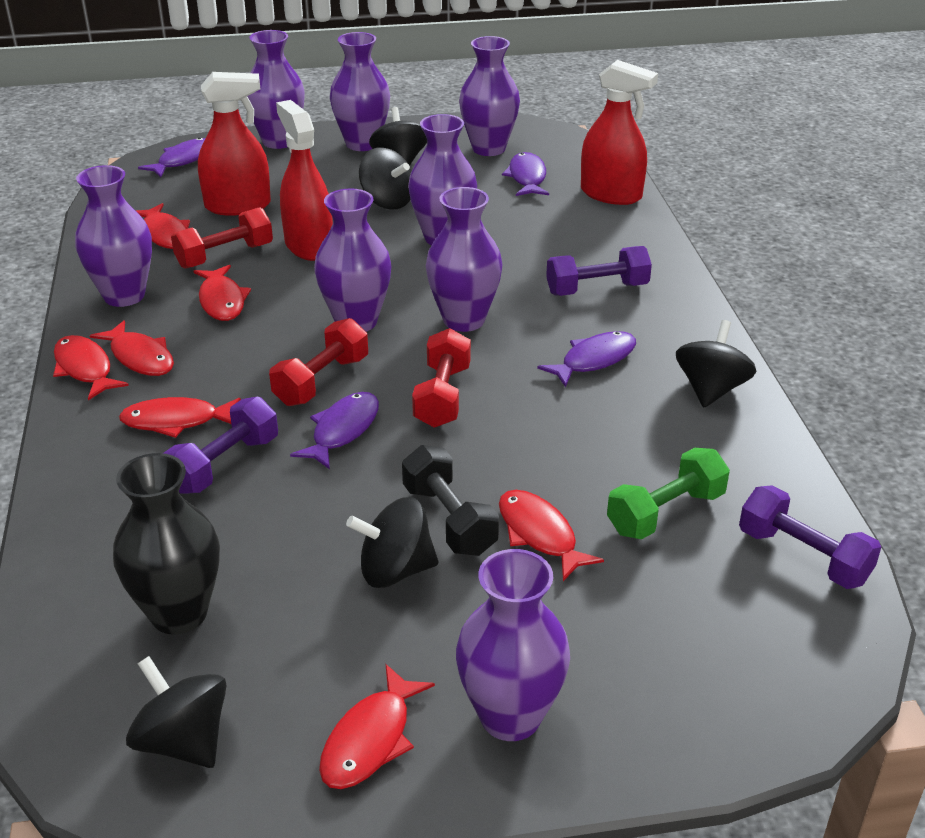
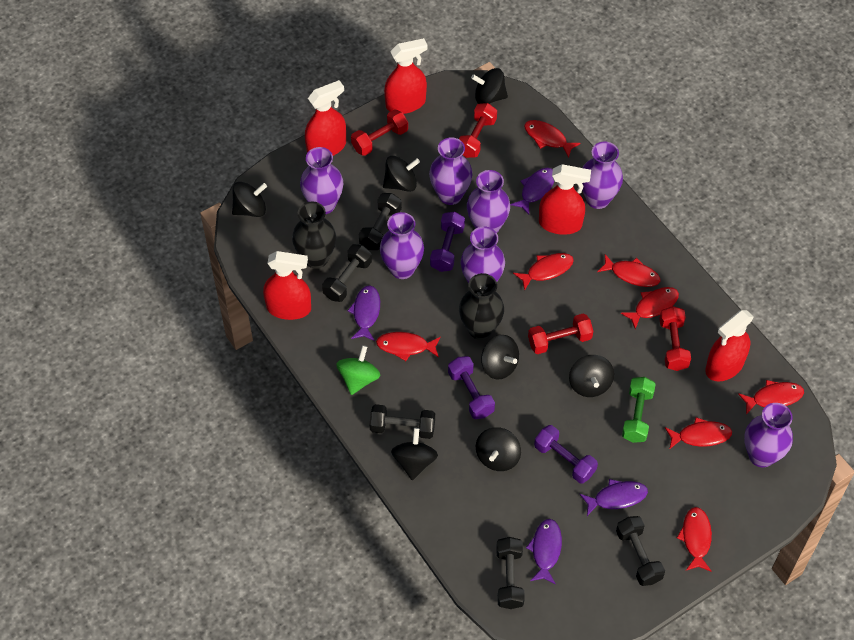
black dumbbell: 1 -> 5
black spinning top: 5 -> 7
black vase: 1 -> 2
green spinning top: 0 -> 1
purple vase: 8 -> 7
red dumbbell: 3 -> 4
red fish: 7 -> 8
red spray bottle: 3 -> 5

